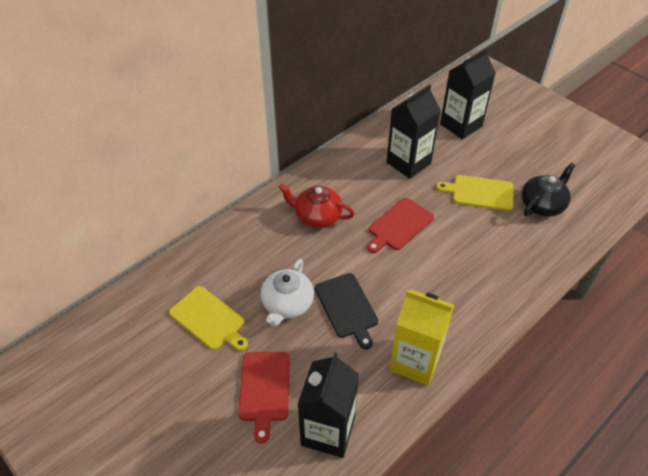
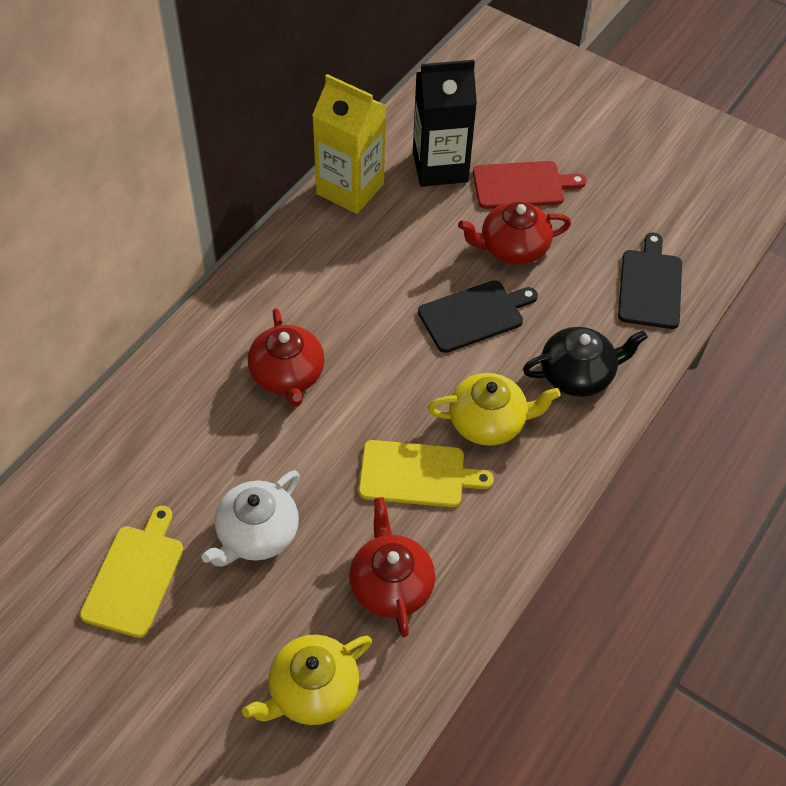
black carton: 3 -> 1
black cutting board: 1 -> 2
red cutting board: 2 -> 1
red teapot: 1 -> 3
yellow teapot: 0 -> 2

